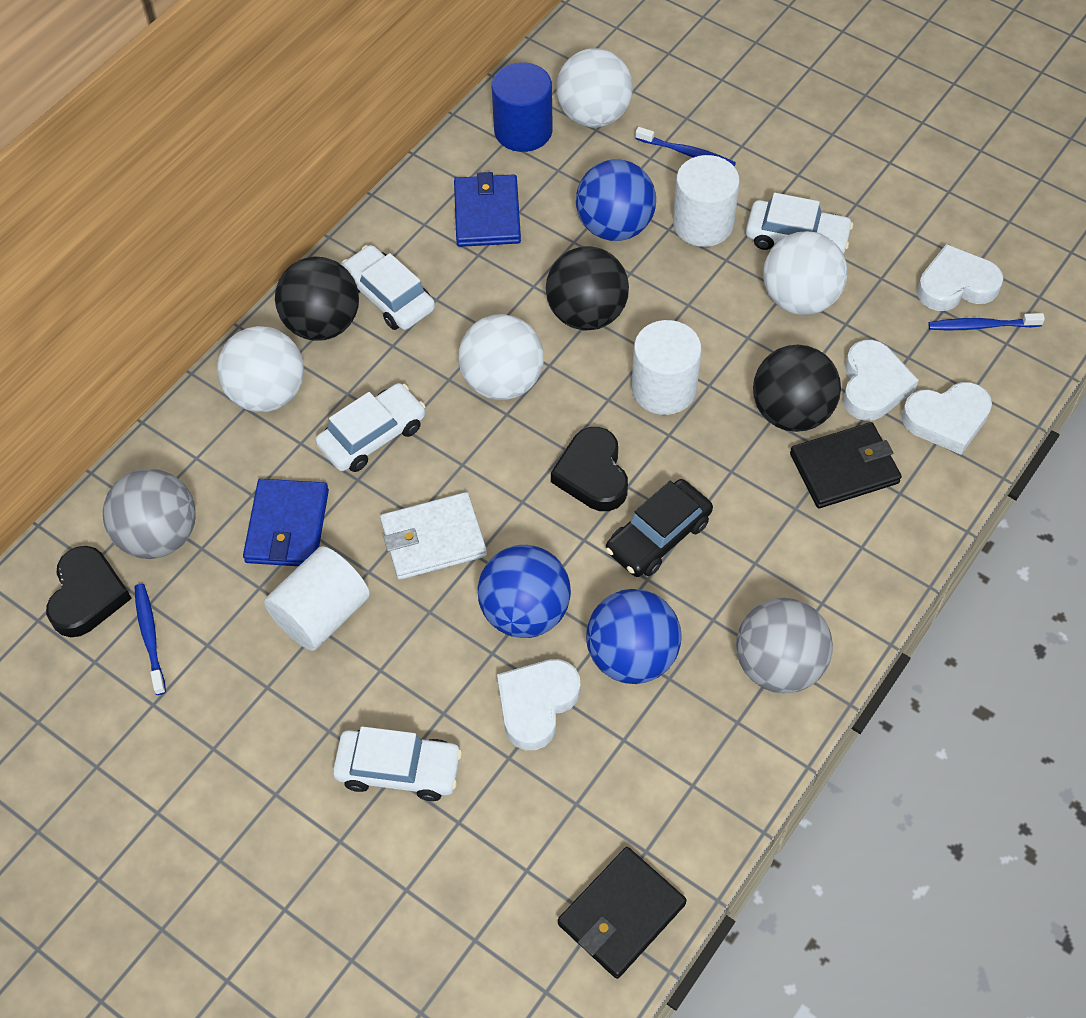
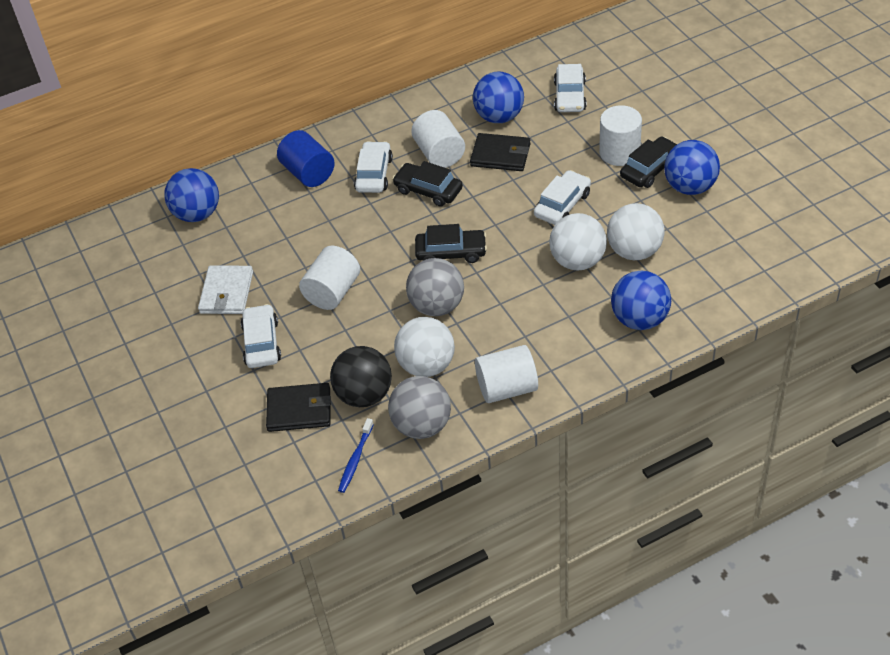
black ball: 3 -> 1
black car: 1 -> 3
black heart: 2 -> 0
blue ball: 3 -> 4
blue toothbrush: 3 -> 1
blue wallet: 2 -> 0
white ball: 4 -> 3
white cylinder: 3 -> 4
white heart: 4 -> 0

